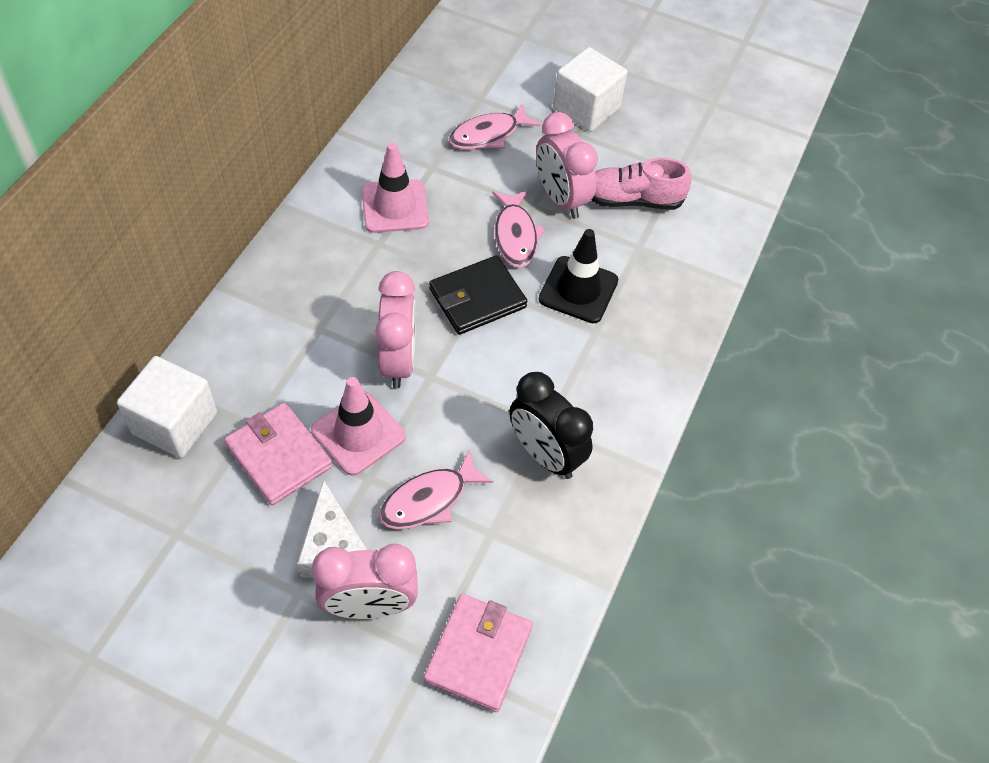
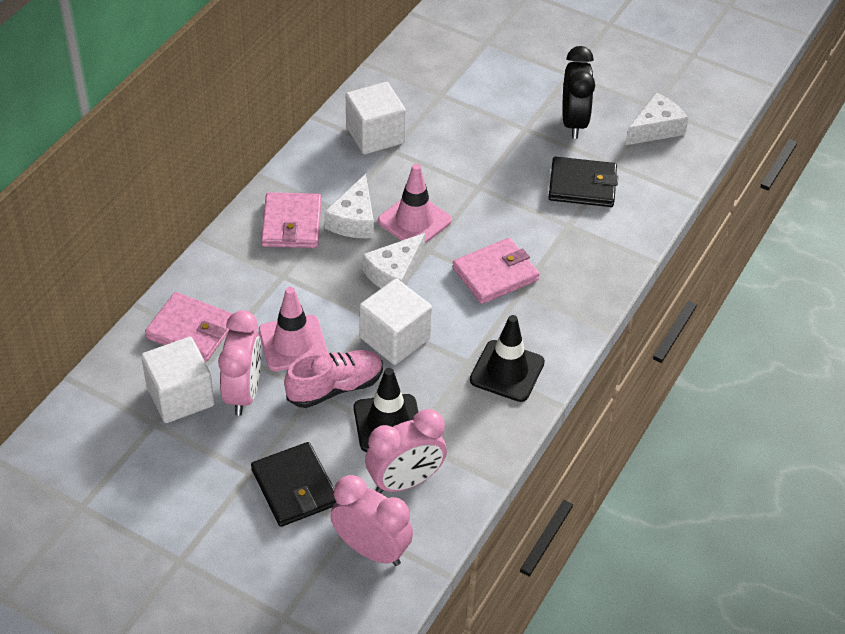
black traffic cone: 1 -> 2
black wallet: 1 -> 2
pink fish: 3 -> 0
pink wallet: 2 -> 3
white cheese: 1 -> 3
white cube: 2 -> 3

